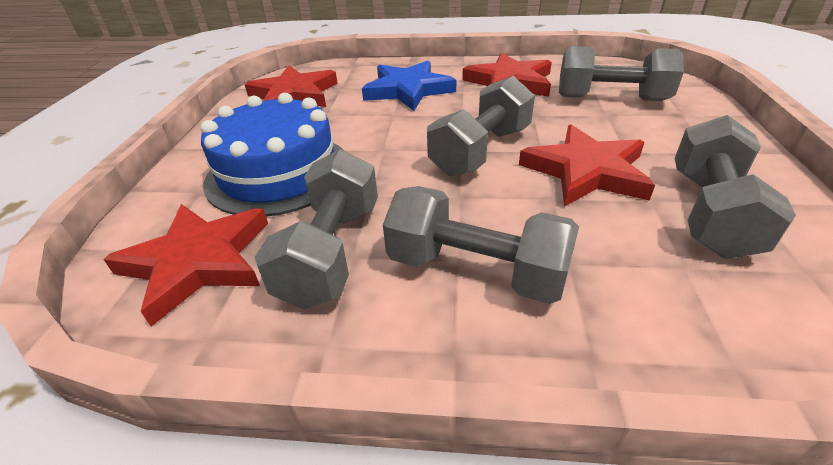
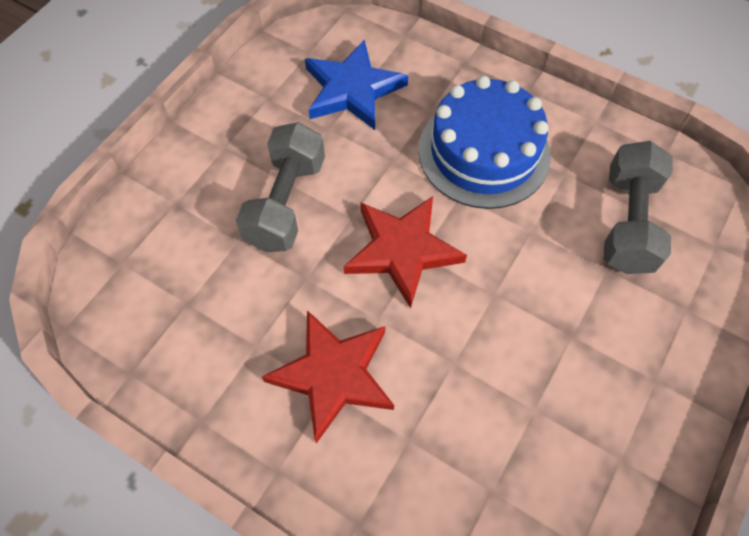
grey dumbbell: 5 -> 2
red star: 4 -> 2

